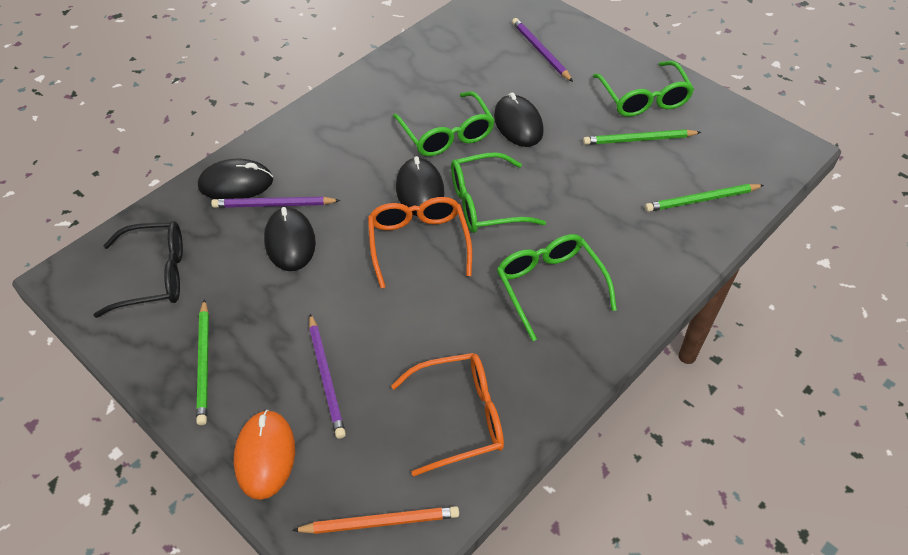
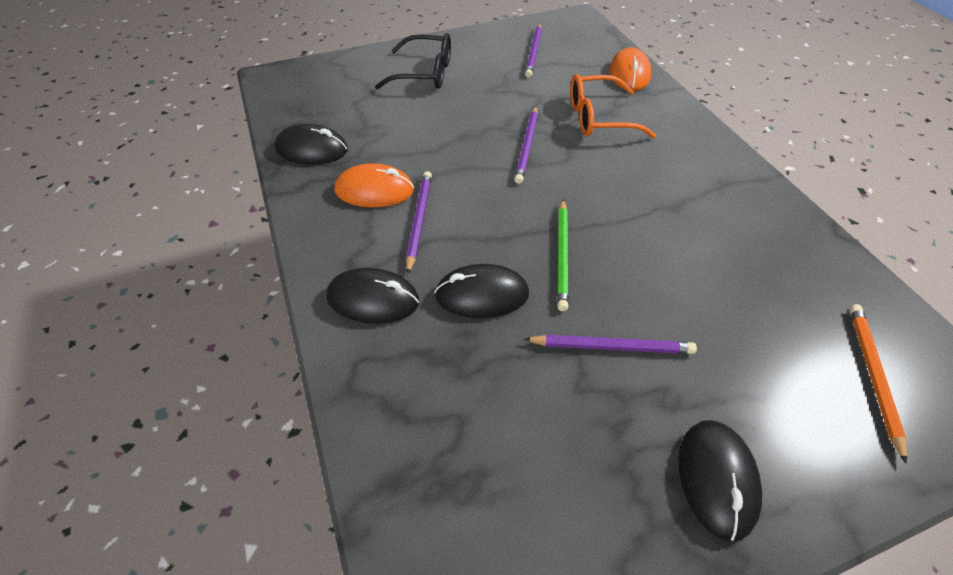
green glasses: 4 -> 0
green pencil: 3 -> 1
orange glasses: 2 -> 1
orange mouse: 1 -> 2
purple pencil: 3 -> 4

